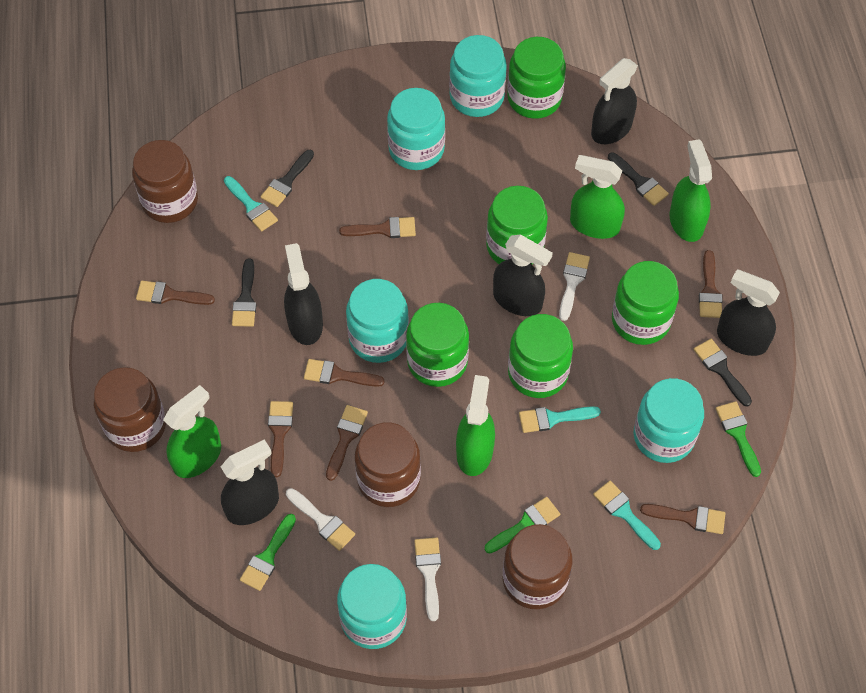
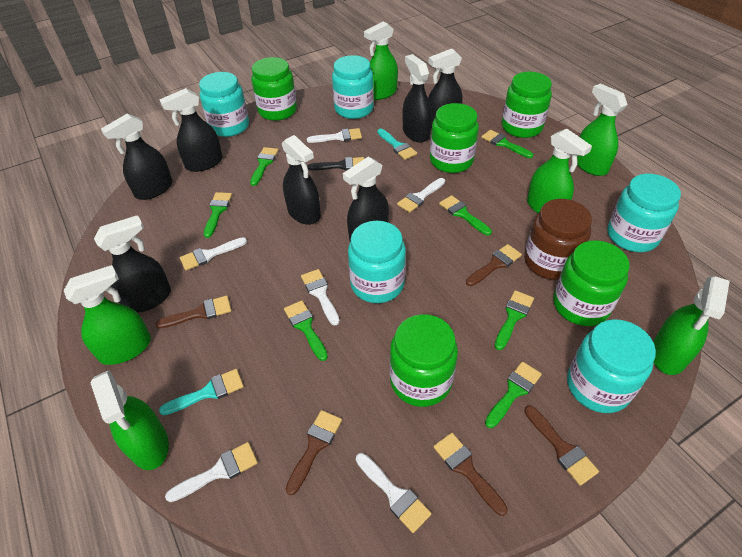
black brush: 4 -> 1
black spray bottle: 5 -> 7
brown brush: 7 -> 5
brown jar: 4 -> 1
green brush: 3 -> 7
green spray bottle: 4 -> 6
turquoise brush: 3 -> 2
white brush: 3 -> 6

